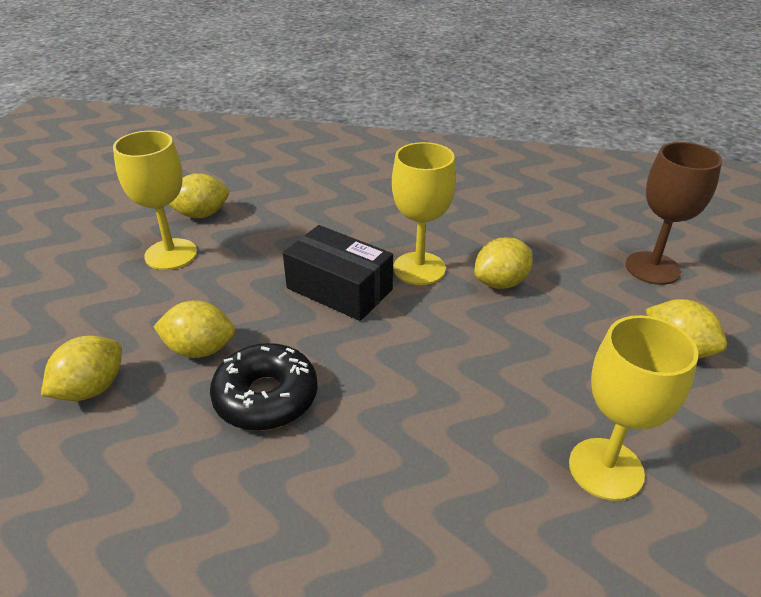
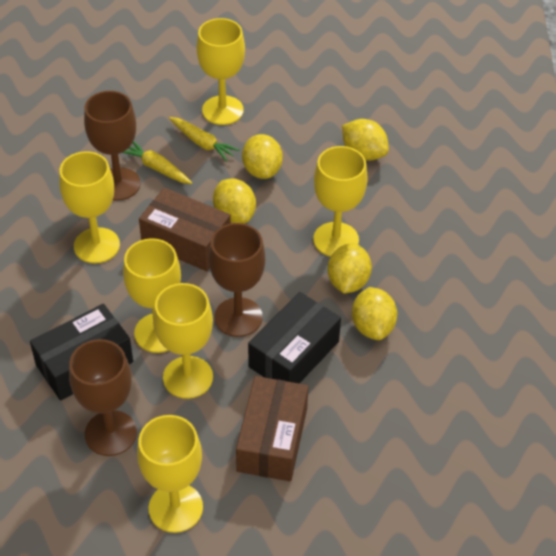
black box: 1 -> 2
black donut: 1 -> 0
brown box: 0 -> 2
brown goblet: 1 -> 3
yellow carrot: 0 -> 2
yellow goblet: 3 -> 6

